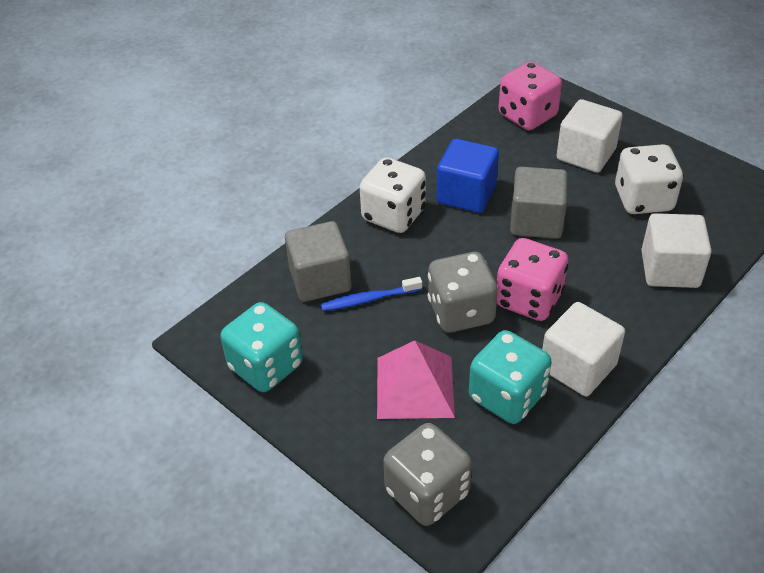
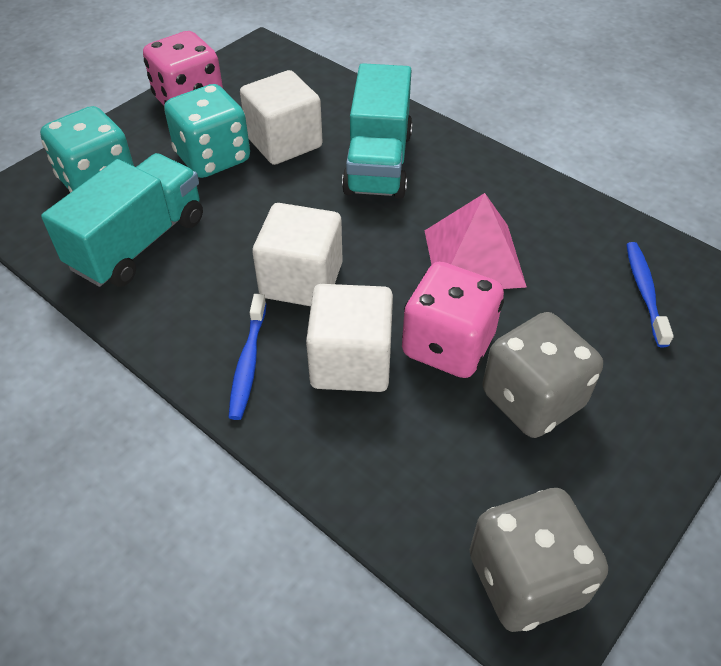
blue cube: 1 -> 0
blue toothbrush: 1 -> 2
grey cube: 2 -> 0
turquoise truck: 0 -> 2
white dice: 2 -> 0

